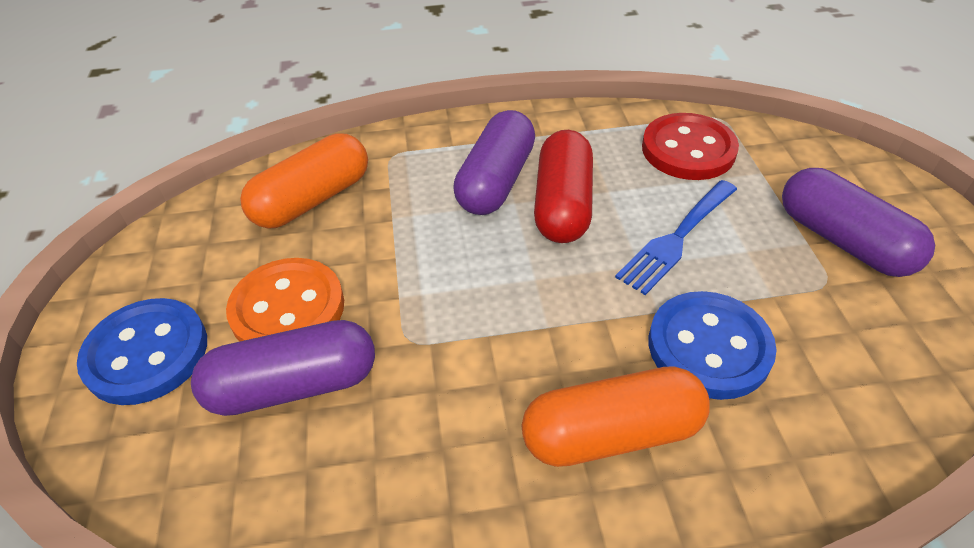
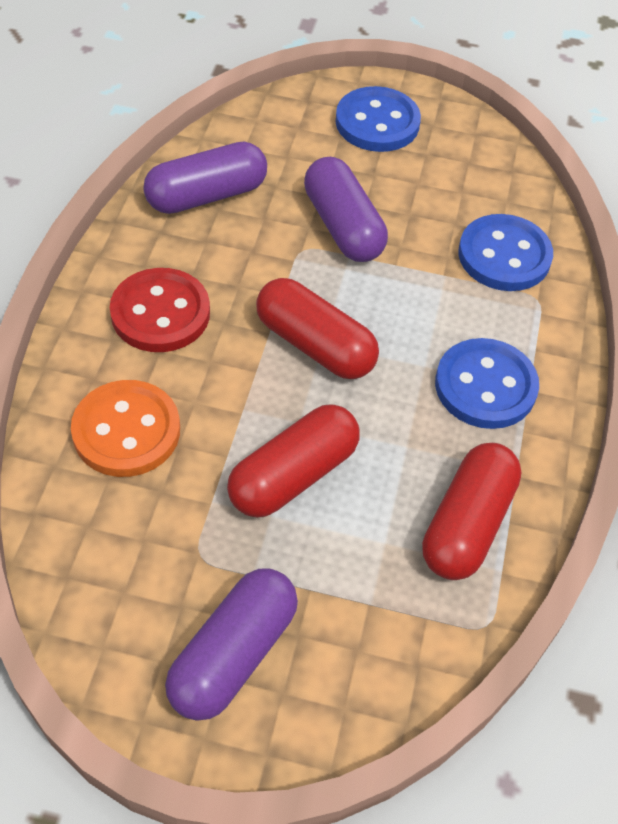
blue button: 2 -> 3
blue fork: 1 -> 0
orange capsule: 2 -> 0
red capsule: 1 -> 3

